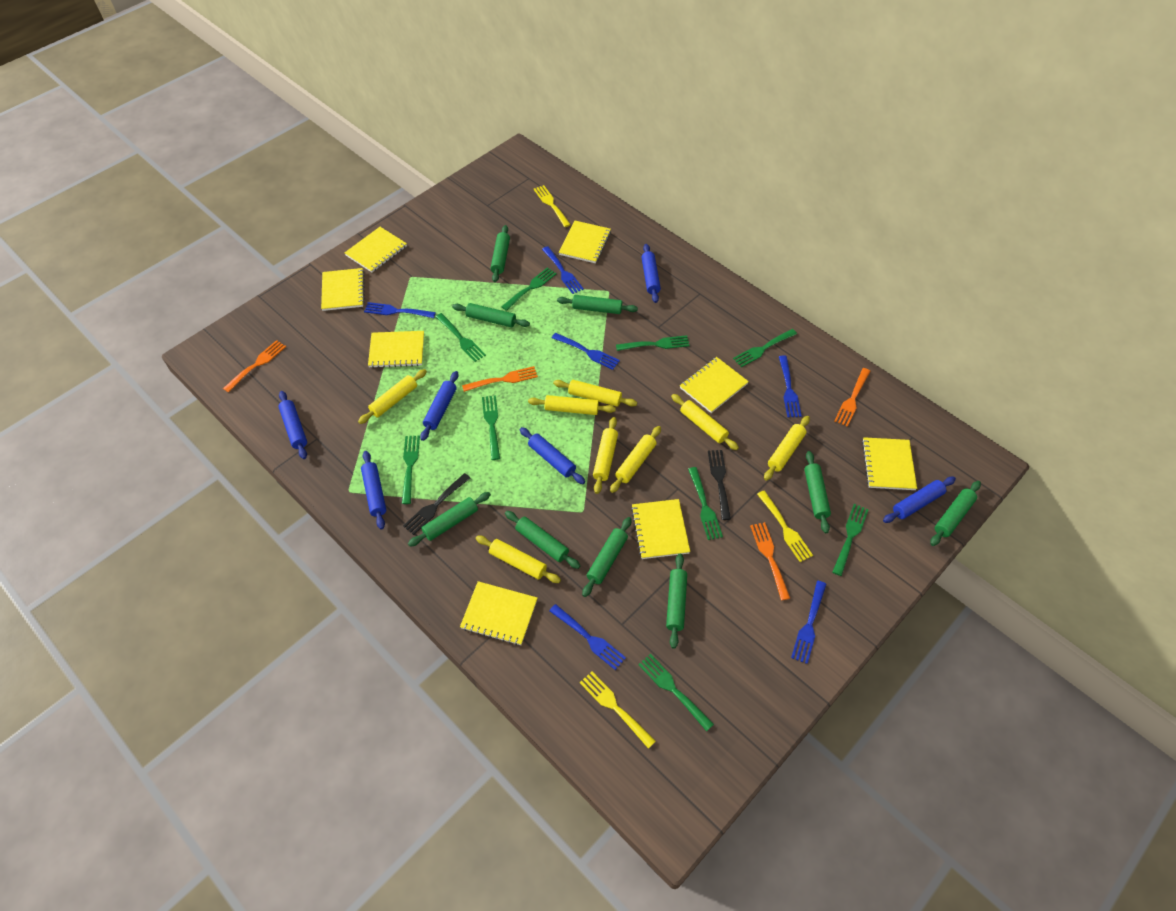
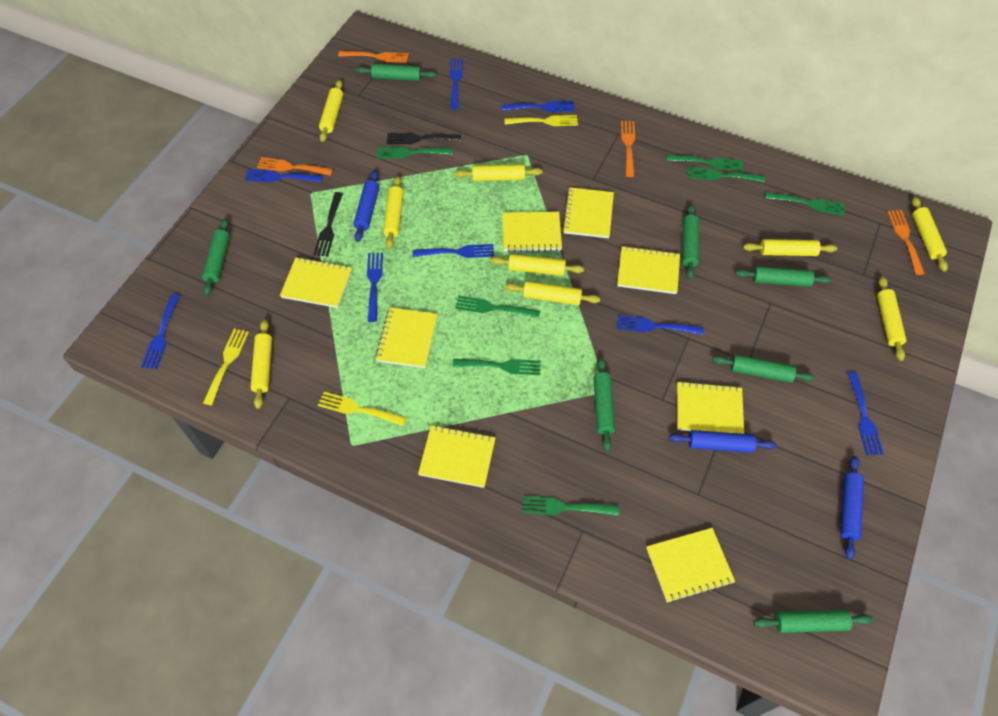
blue fork: 6 -> 8
blue rolling pin: 6 -> 3
green fork: 9 -> 7
green rolling pin: 9 -> 7
yellow rolling pin: 8 -> 9

